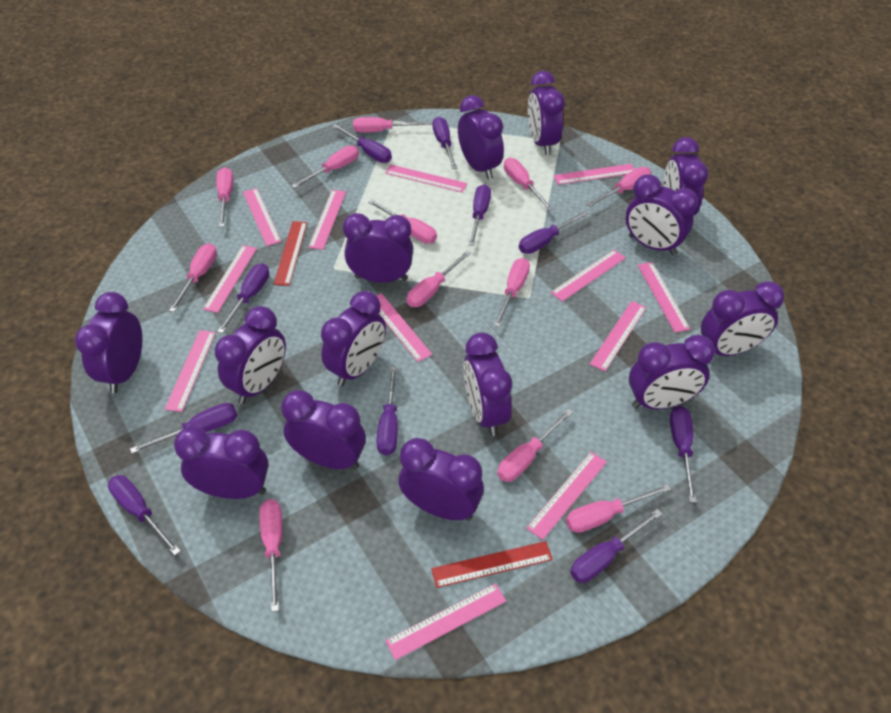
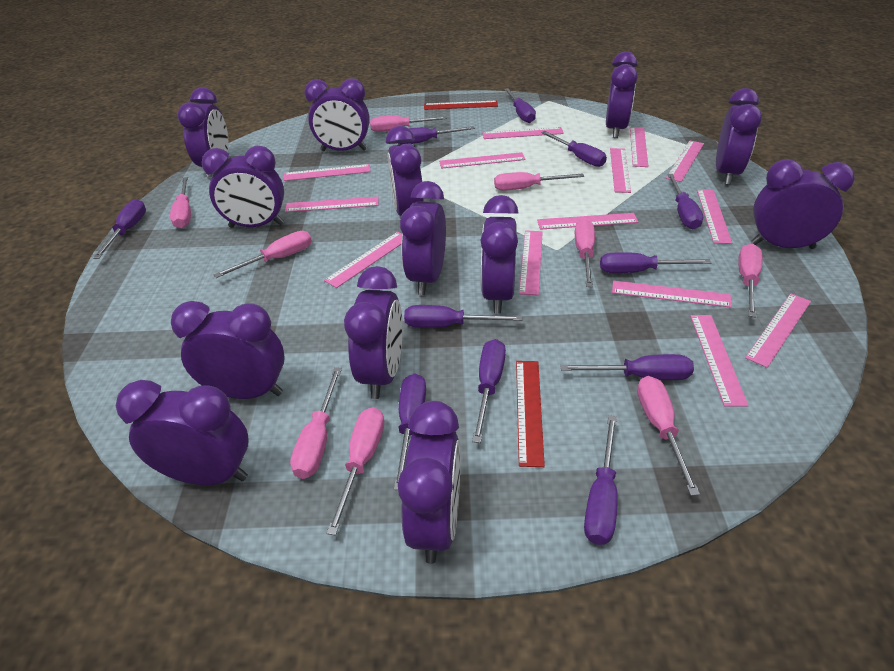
pink ruler: 12 -> 14
pink screwdriver: 12 -> 9
purple clock: 14 -> 13
purple screwdriver: 10 -> 11

